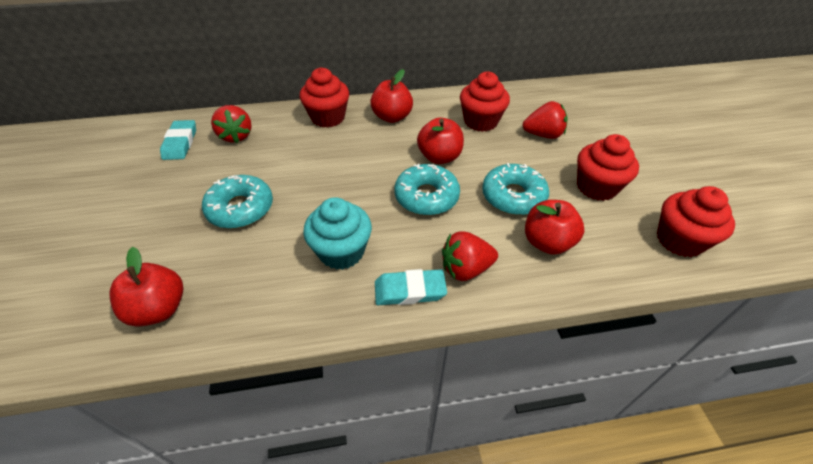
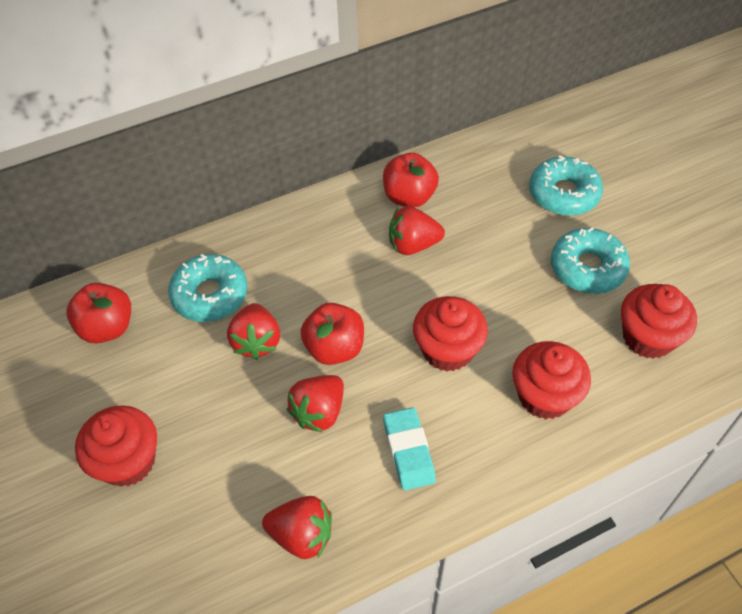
red apple: 4 -> 3
red strawberry: 3 -> 4
turquoise cupcake: 1 -> 0
turquoise eraser: 2 -> 1

